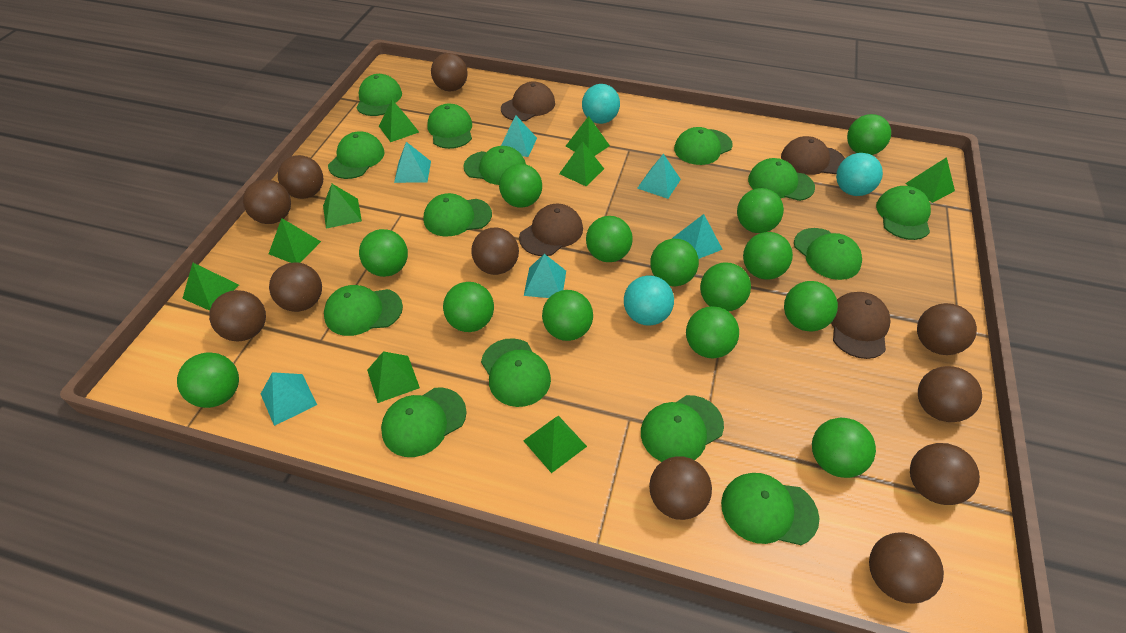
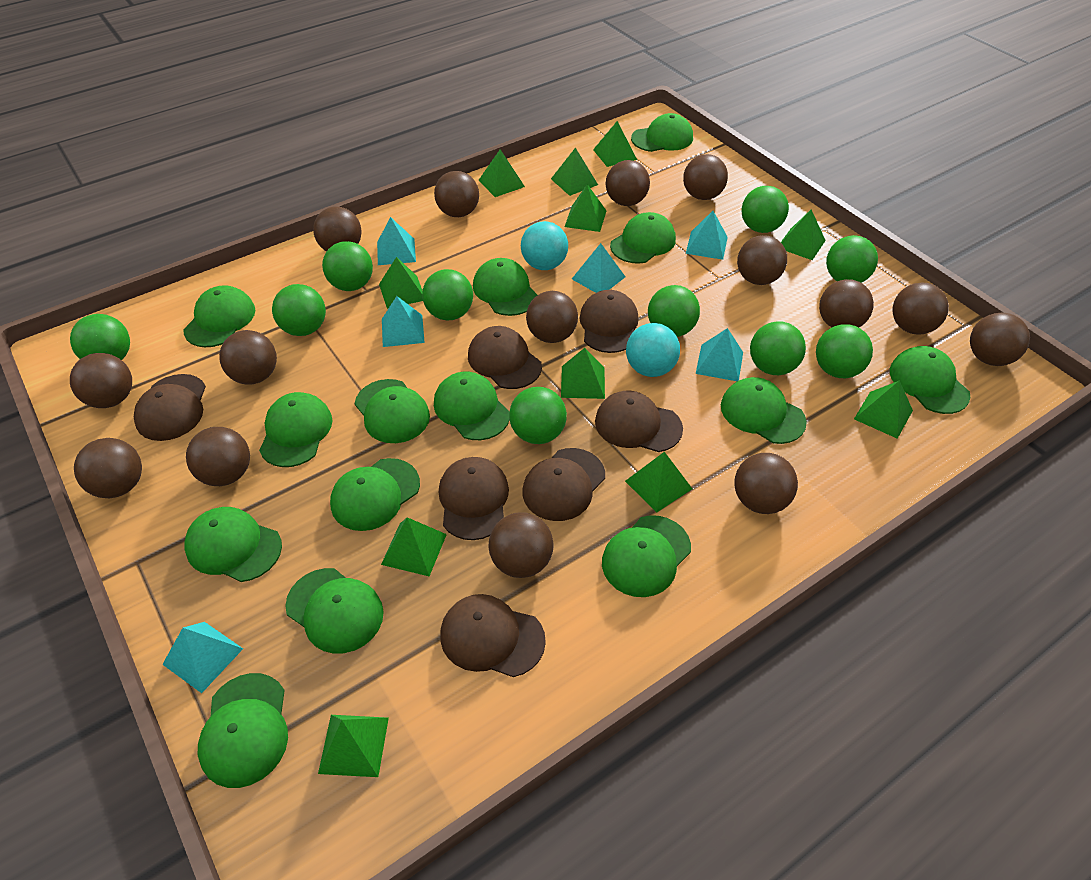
brown ball: 11 -> 15
brown cap: 4 -> 7
green ball: 14 -> 10
green pyramid: 9 -> 11
turquoise ball: 3 -> 2

